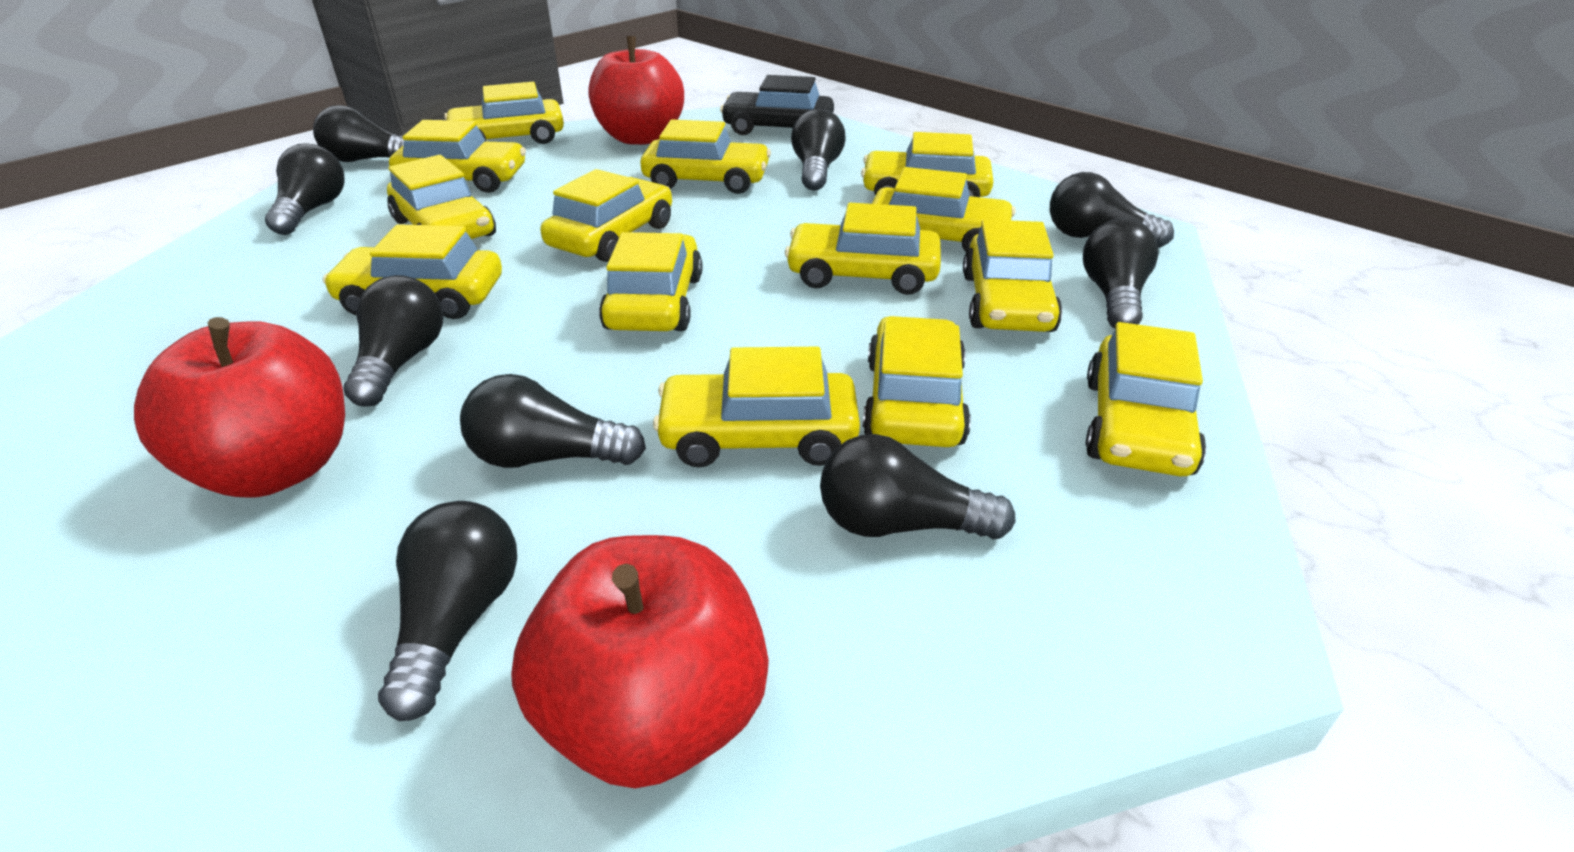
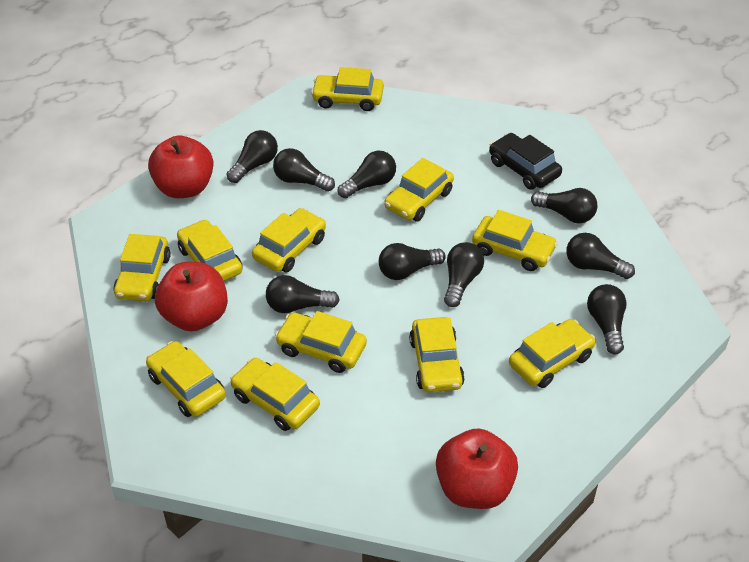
yellow car: 14 -> 11

